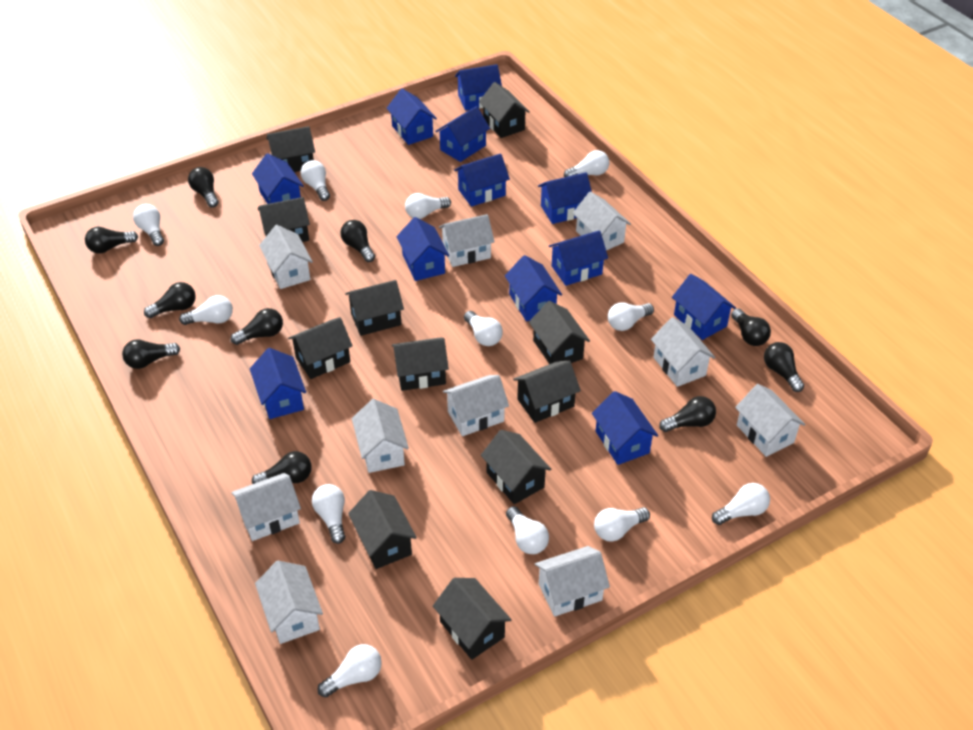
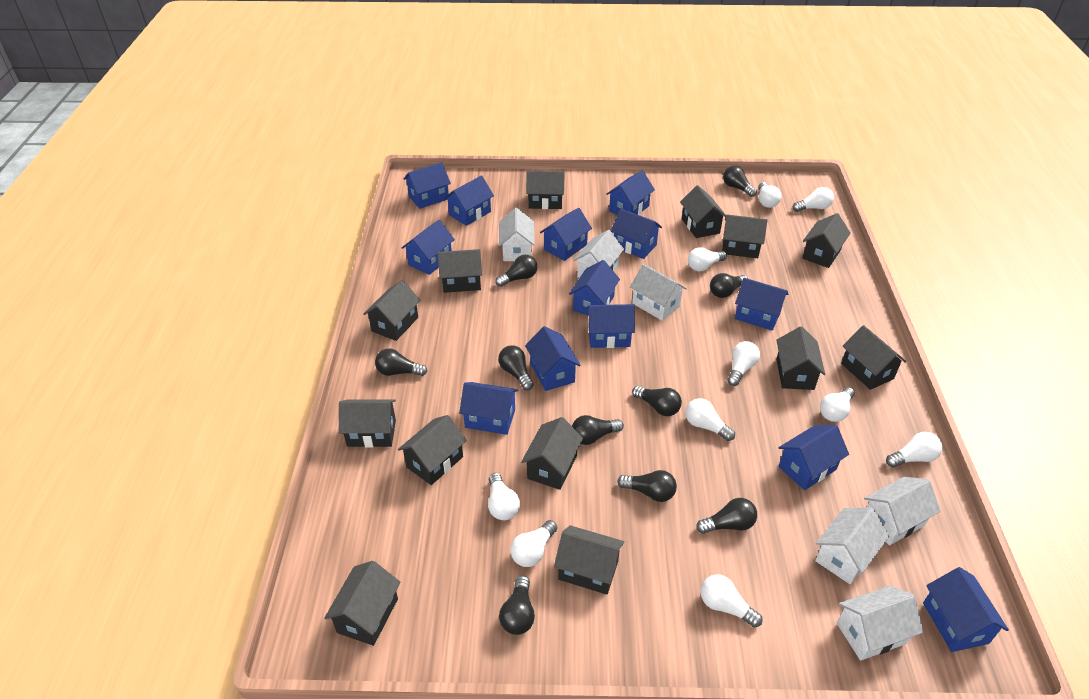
black house: 11 -> 13
blue house: 12 -> 13
white house: 10 -> 6
white light bulb: 12 -> 10

